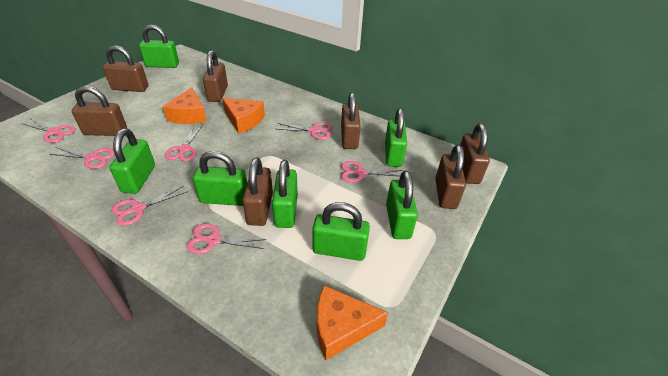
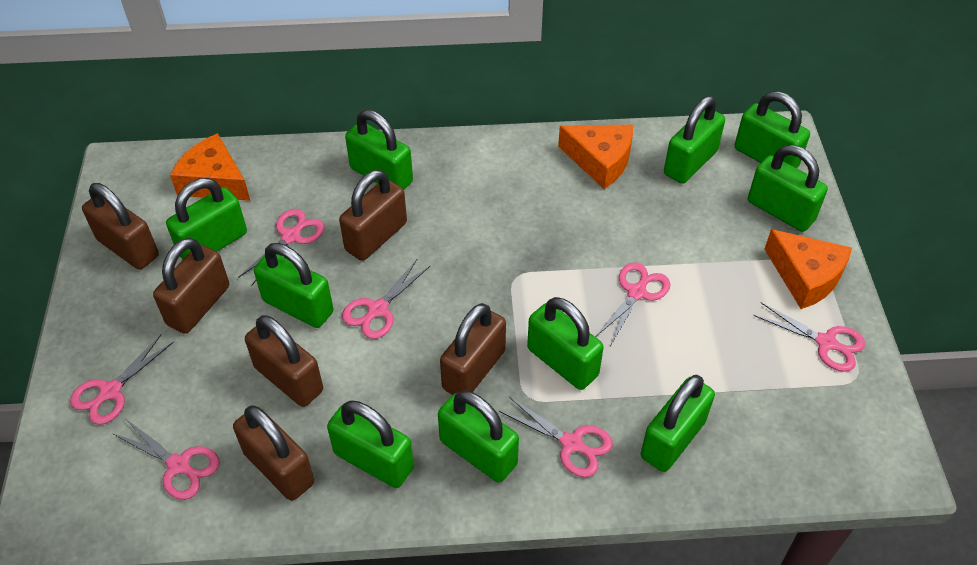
brown padlock: 7 -> 6
green padlock: 7 -> 10

